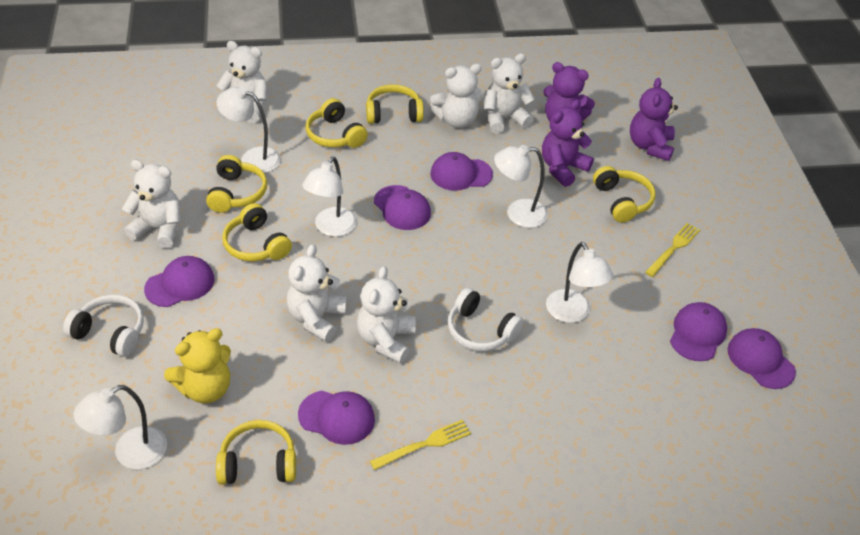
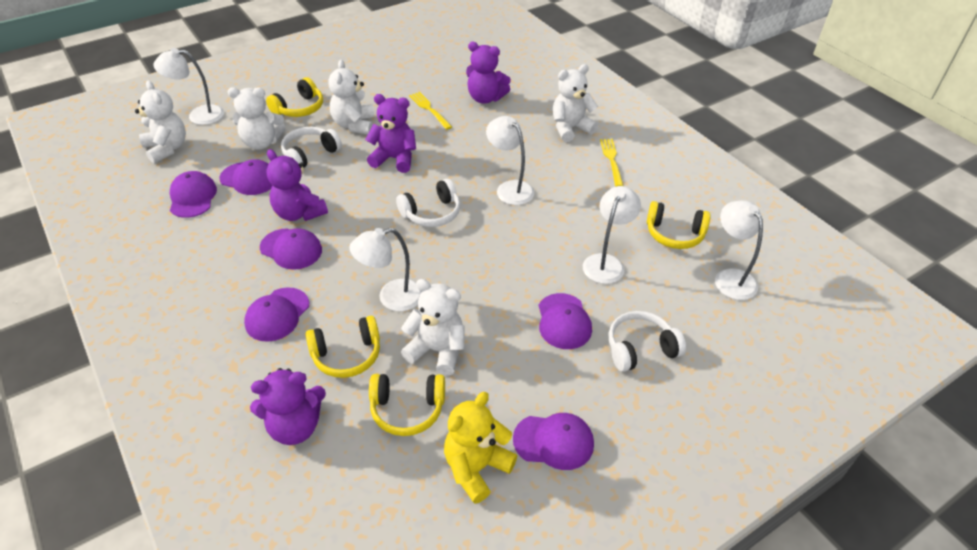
purple teddy bear: 3 -> 4
white headphones: 2 -> 3
white teddy bear: 6 -> 5
yellow headphones: 6 -> 4

